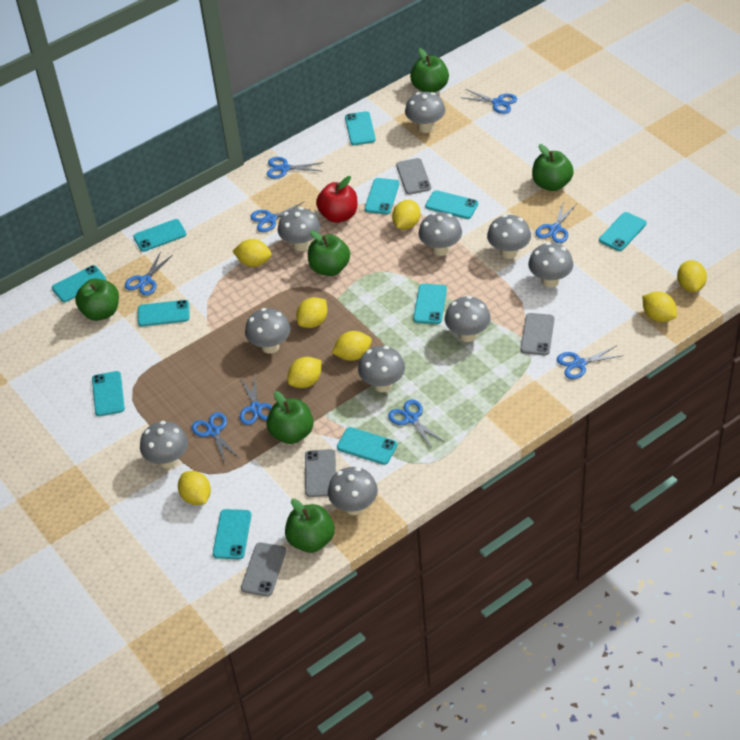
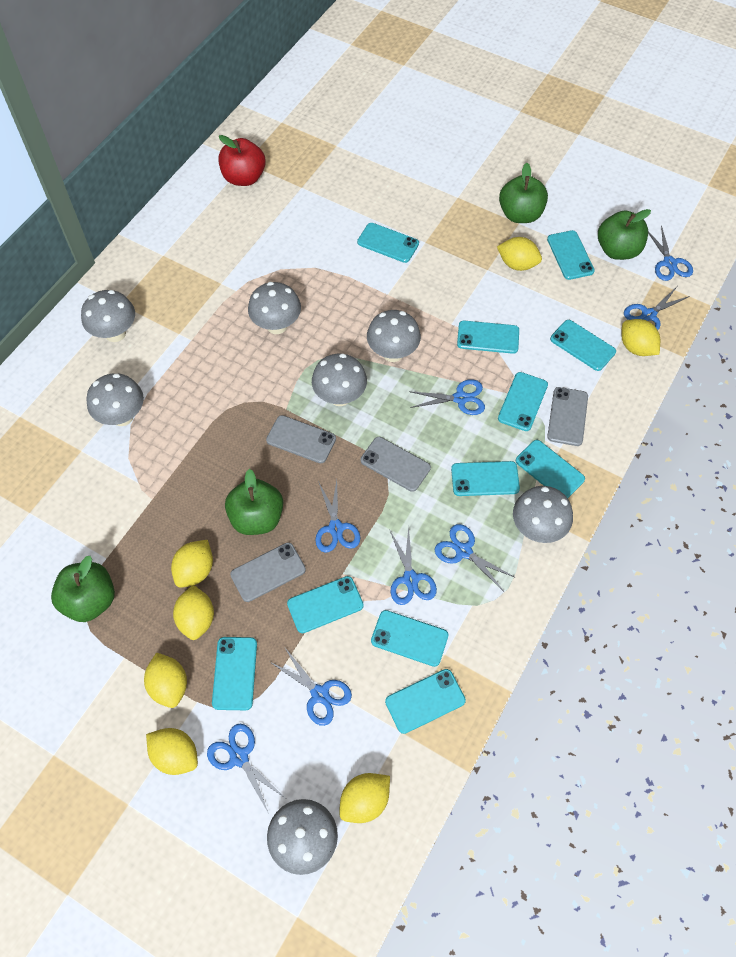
blue scissors: 9 -> 8
green apple: 6 -> 4
grey mushroom: 10 -> 7
yellow lemon: 8 -> 7

